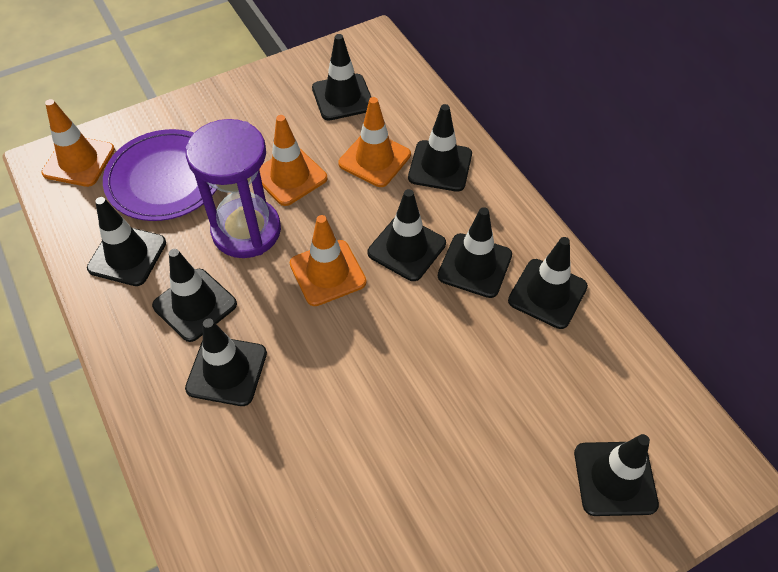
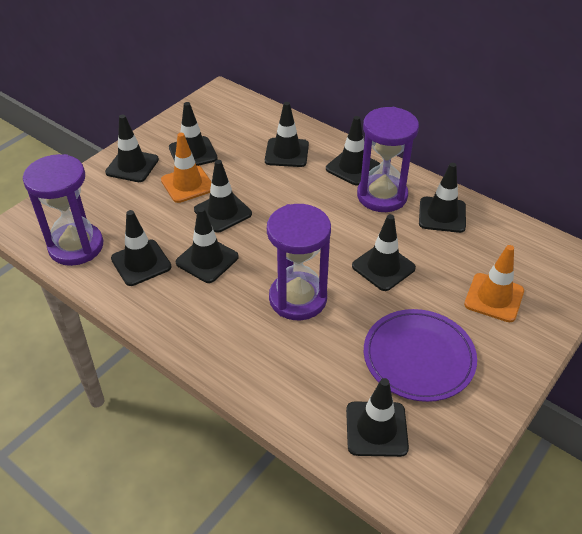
black traffic cone: 9 -> 10
orange traffic cone: 4 -> 2
purple hourglass: 1 -> 3

